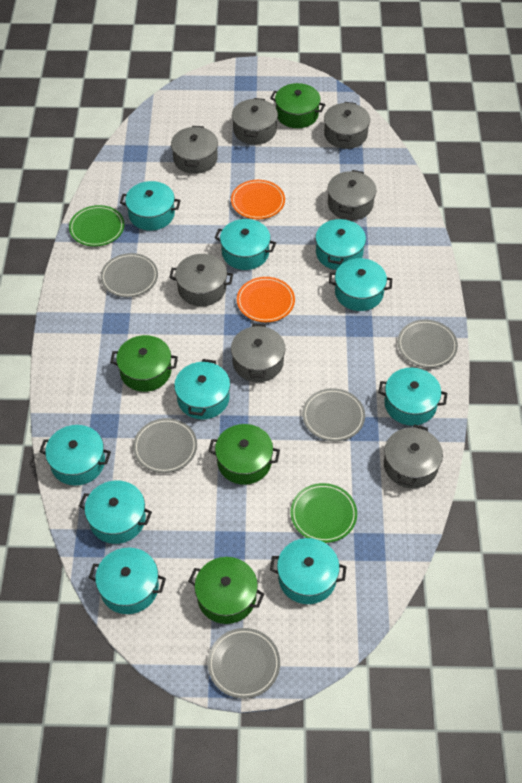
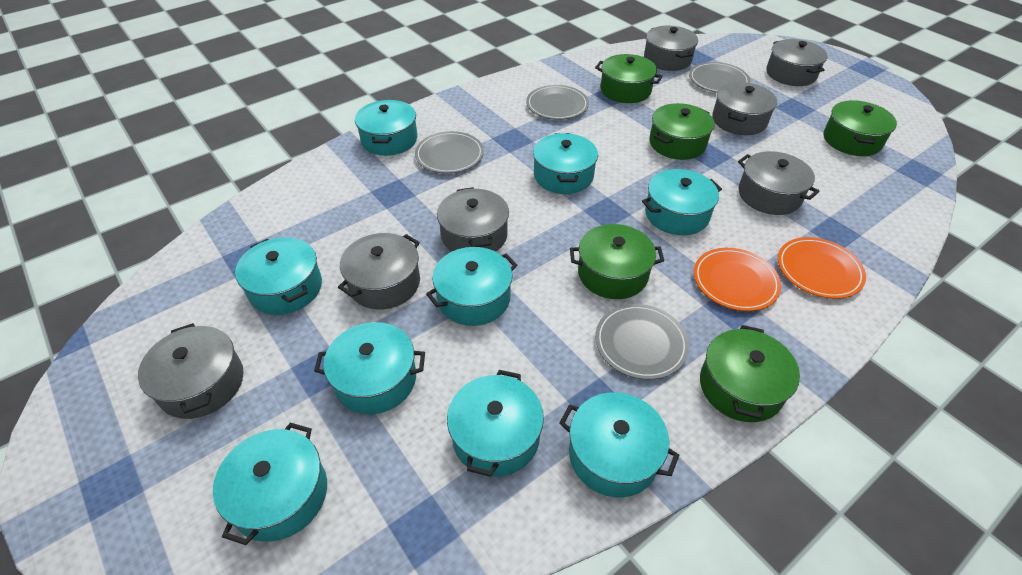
green plate: 2 -> 0
green pot: 4 -> 5
grey plate: 5 -> 4
turquoise pot: 10 -> 9

